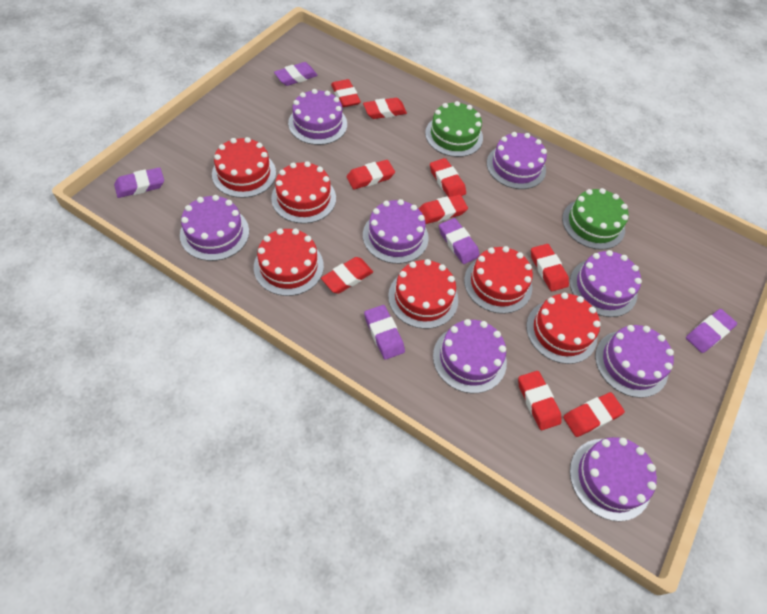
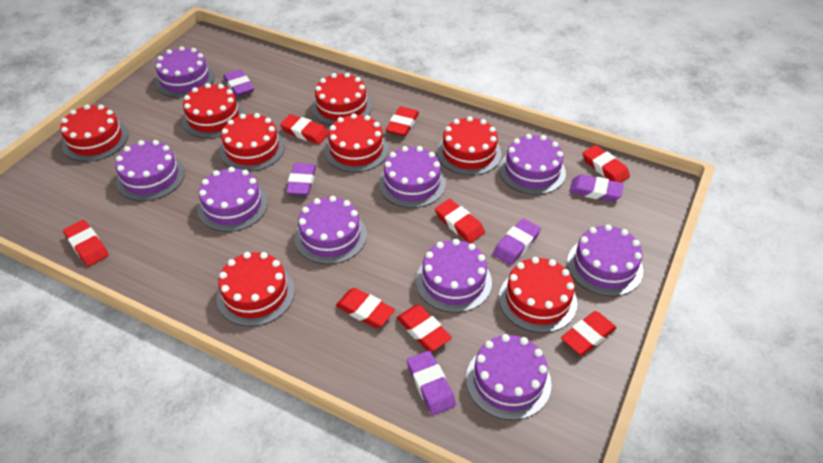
green cake: 2 -> 0
purple cake: 8 -> 9
red cake: 6 -> 8
red eraser: 9 -> 8

